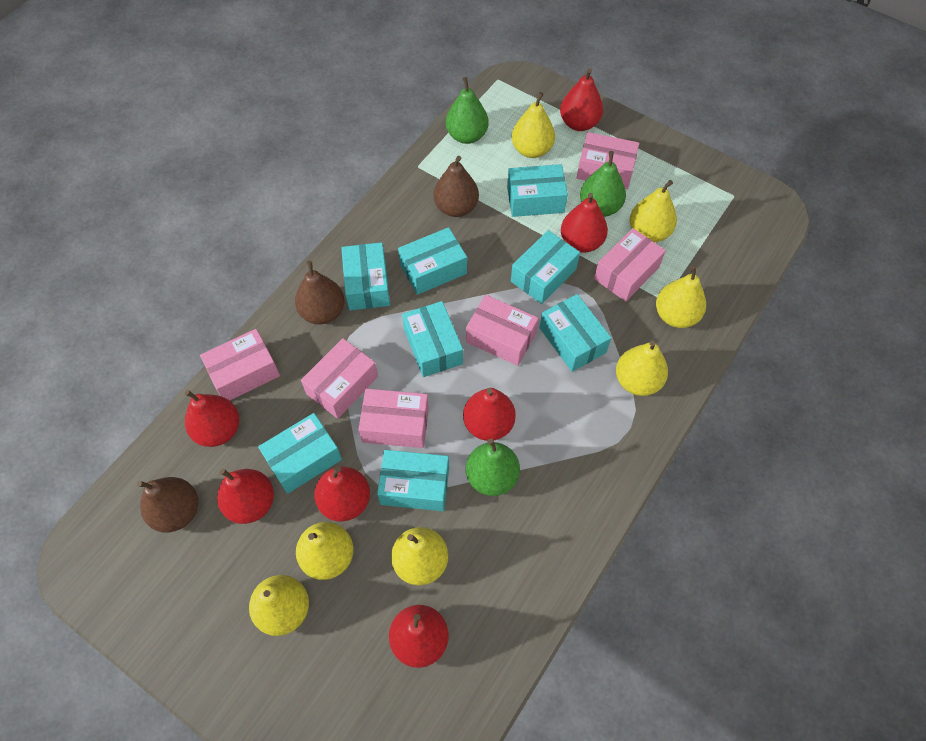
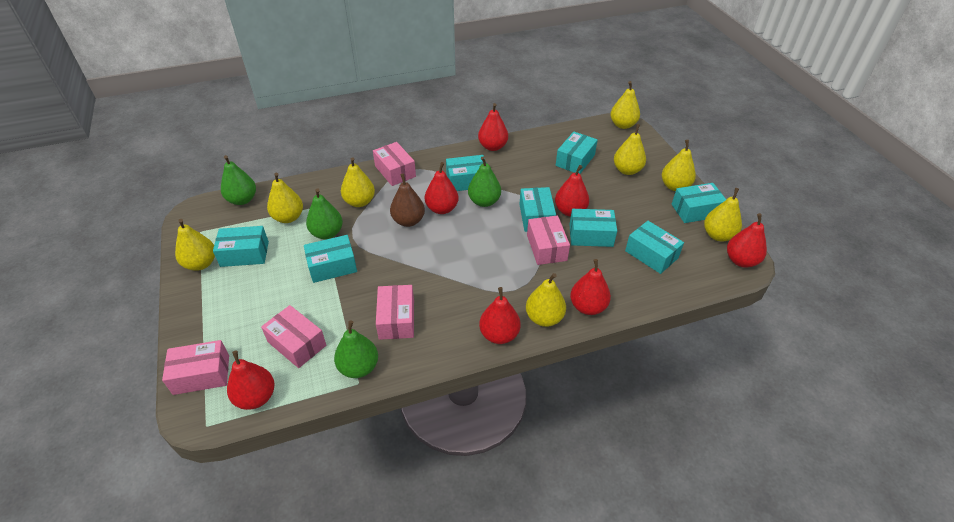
brown pear: 3 -> 1
green pear: 3 -> 4
pink box: 6 -> 5
yellow pear: 7 -> 8

